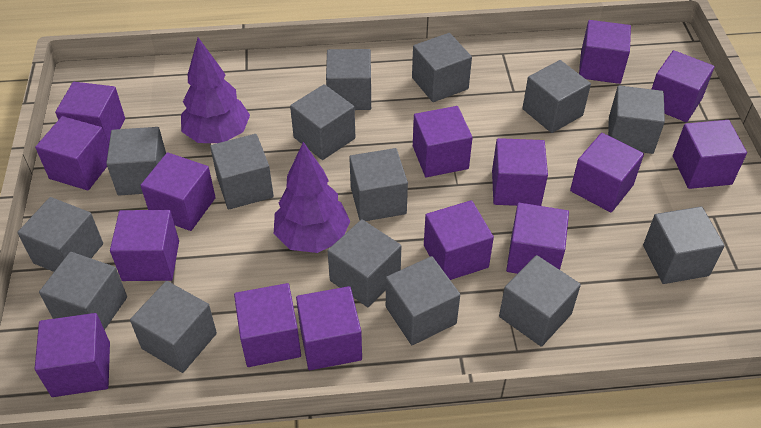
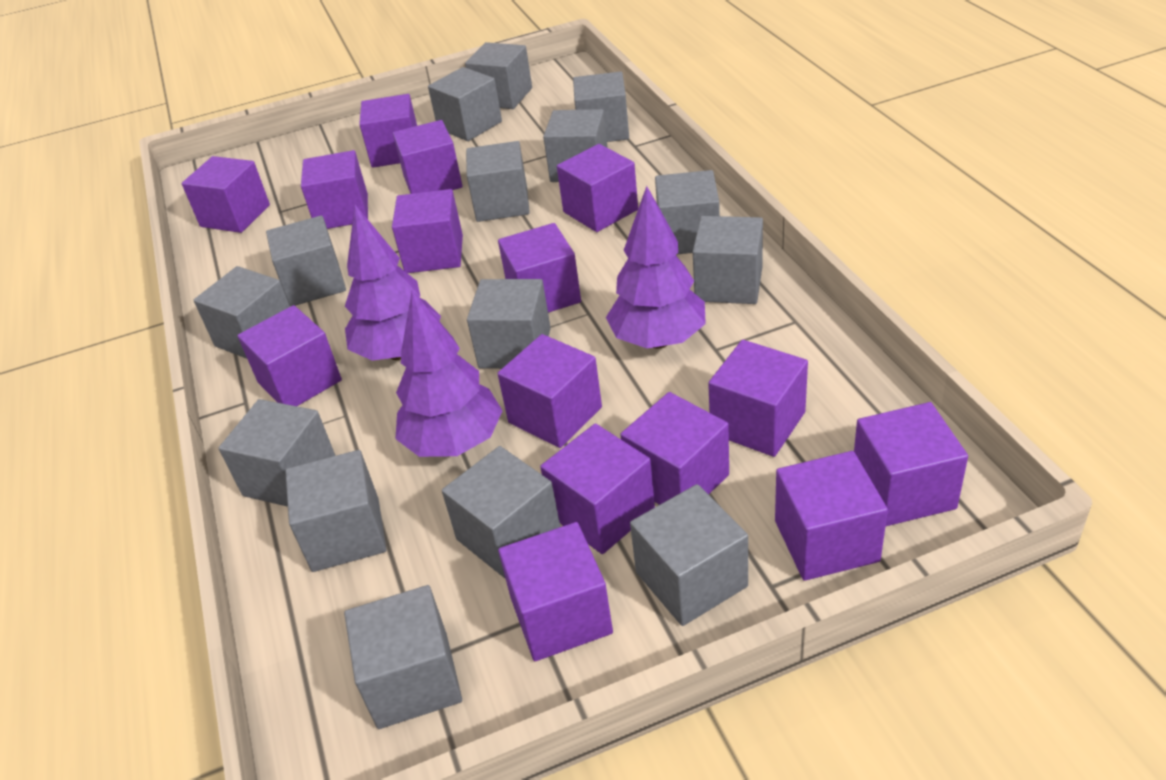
purple tree: 2 -> 3

